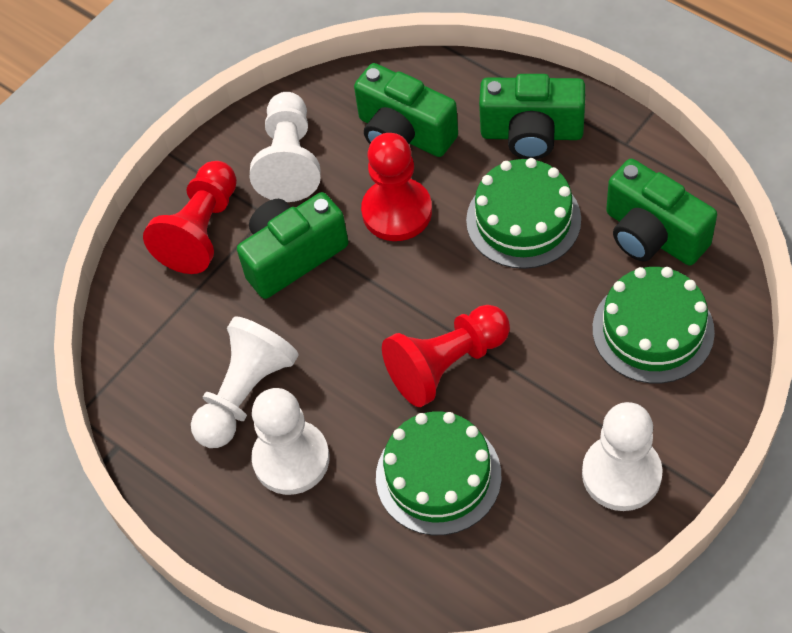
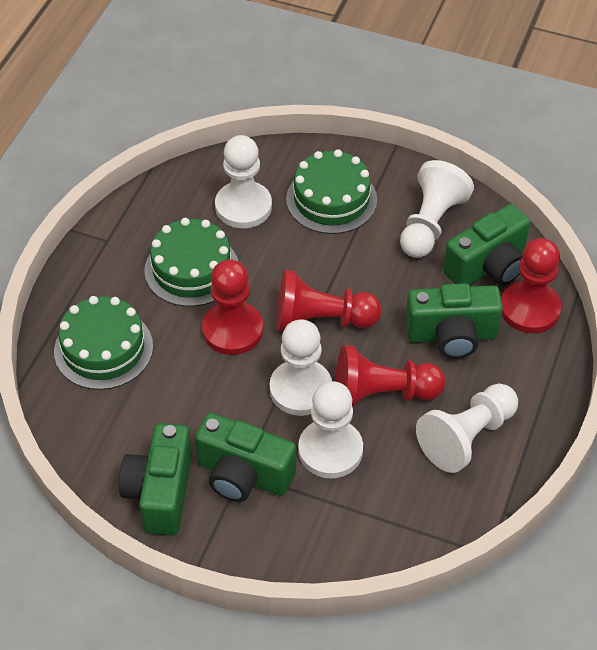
red pawn: 3 -> 4
white pawn: 4 -> 5

